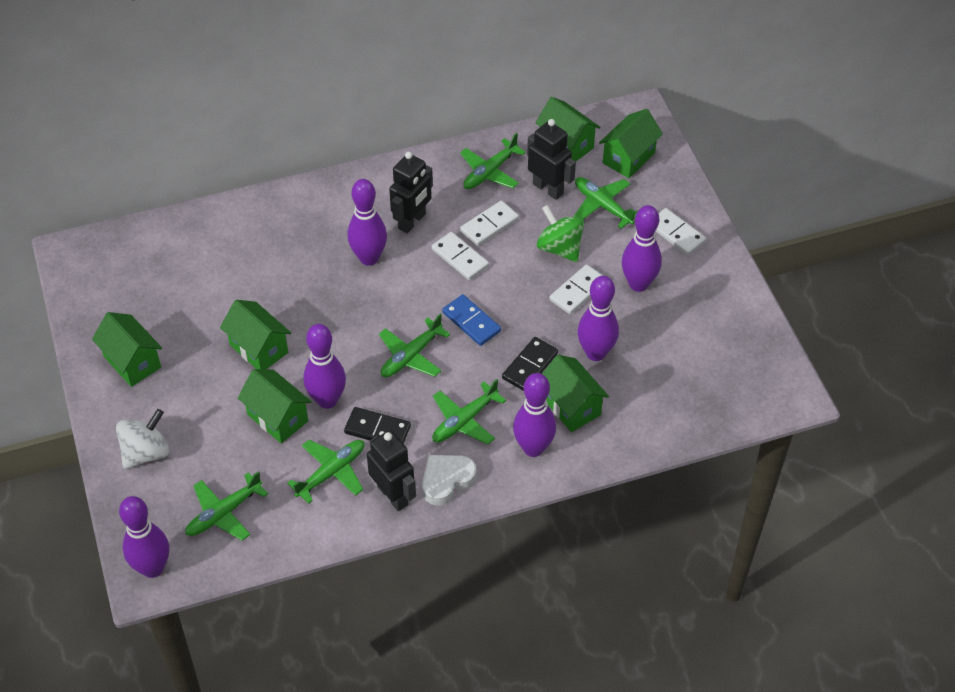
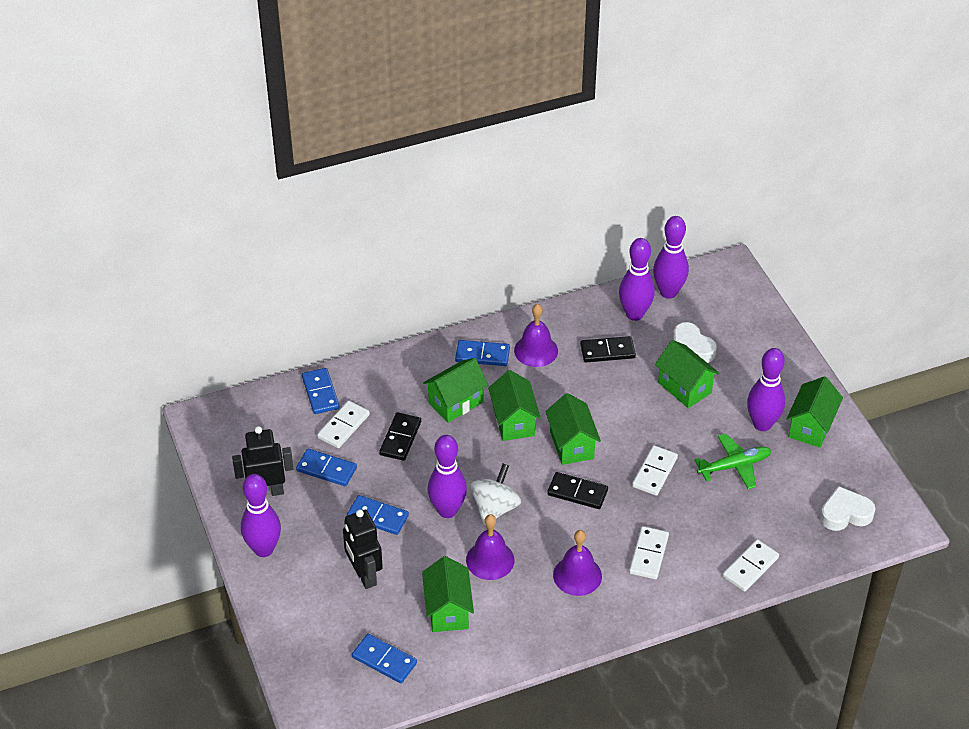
black domino: 2 -> 3
black robot: 3 -> 2
blue domino: 1 -> 5
green plane: 6 -> 1
green spinning top: 1 -> 0
purple bell: 0 -> 3
purple bowling pin: 6 -> 5
white heart: 1 -> 2

